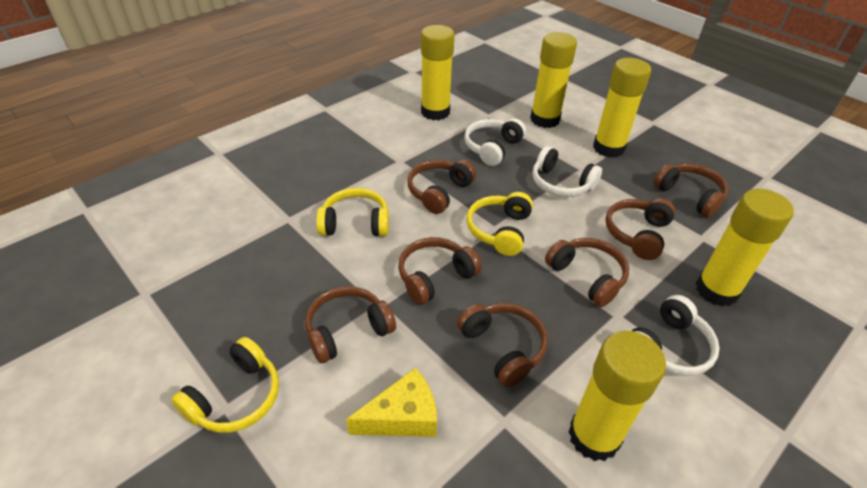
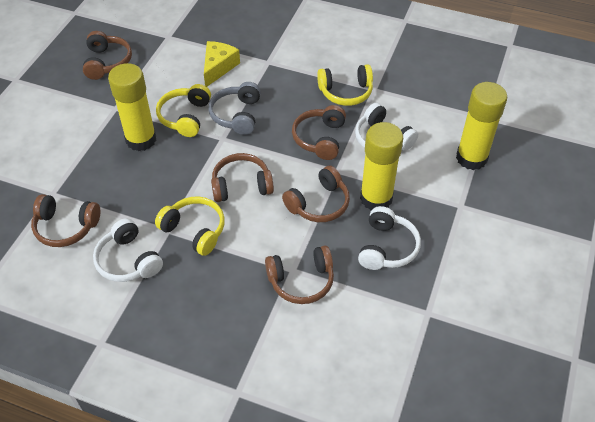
brown headphones: 7 -> 6
grey headphones: 0 -> 1
yellow glue stick: 5 -> 3

